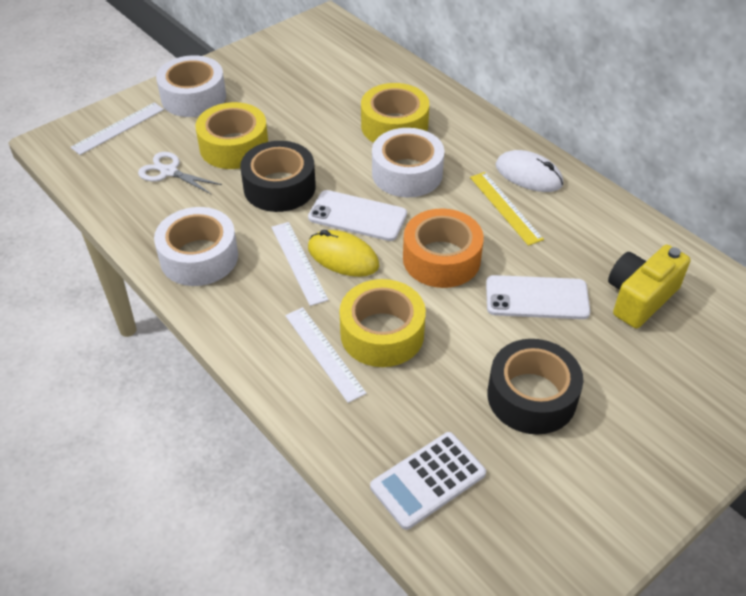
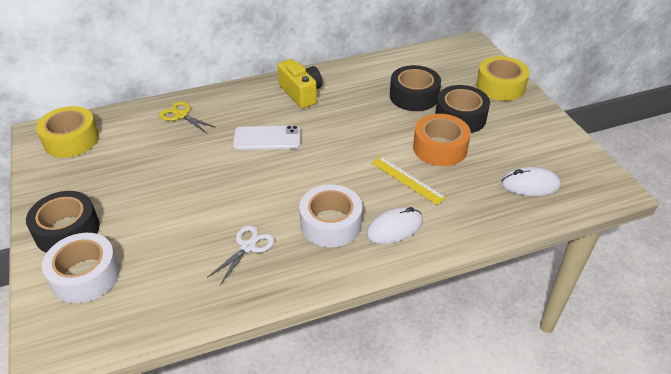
black tape: 2 -> 3
white calculator: 1 -> 0
white mouse: 1 -> 2
white phone: 2 -> 1
white ruler: 3 -> 0
white tape: 3 -> 2
yellow mouse: 1 -> 0
yellow scissors: 0 -> 1
yellow tape: 3 -> 2

